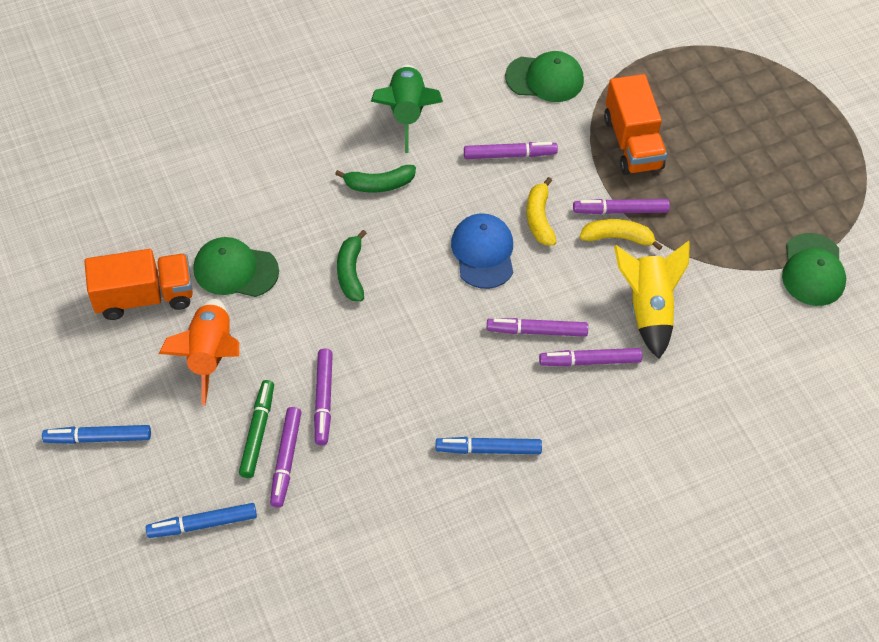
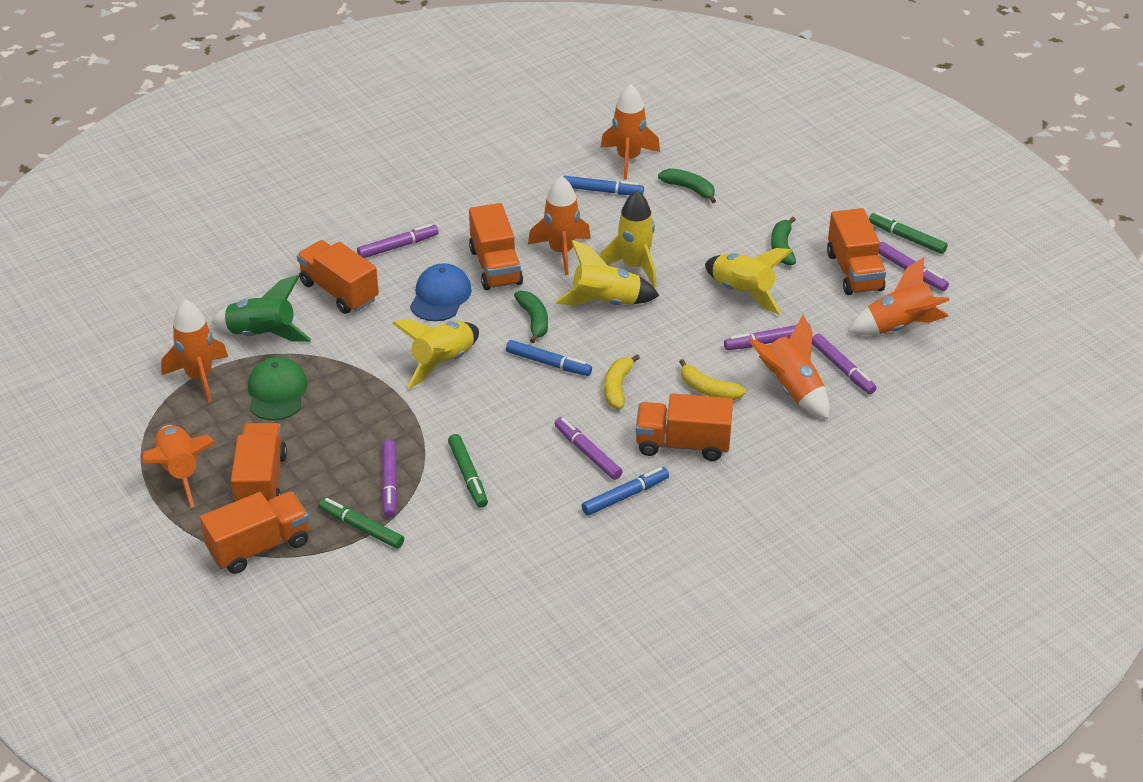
green banana: 2 -> 3
green cap: 3 -> 1
green marker: 1 -> 3
orange rocket: 1 -> 6
orange truck: 2 -> 6
yellow rocket: 1 -> 4

